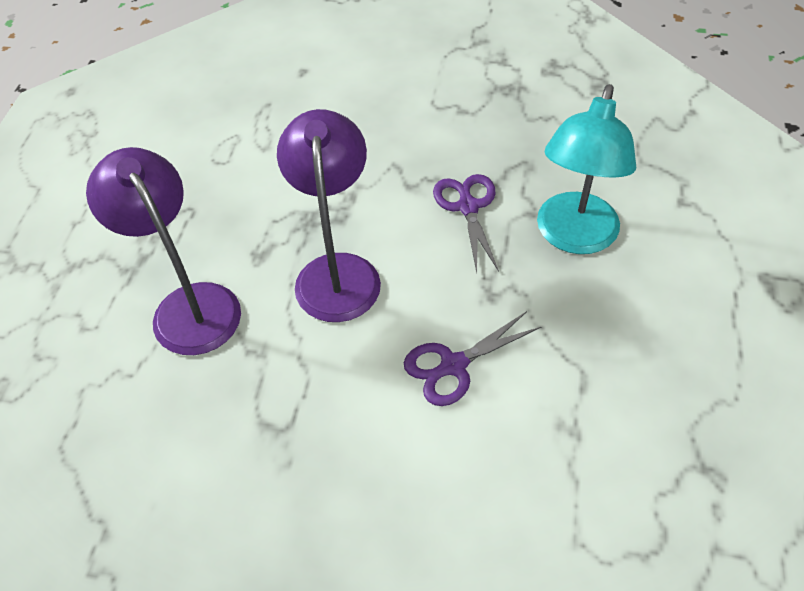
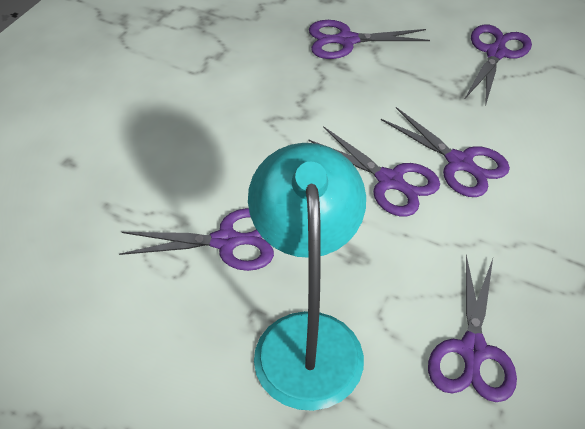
purple lamp: 2 -> 0
purple scissors: 2 -> 6

